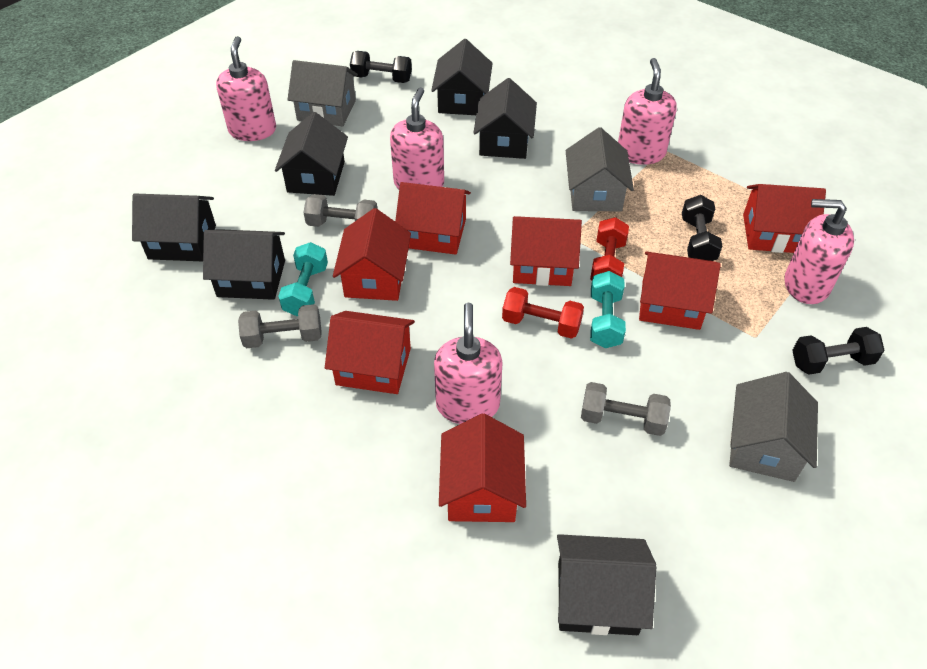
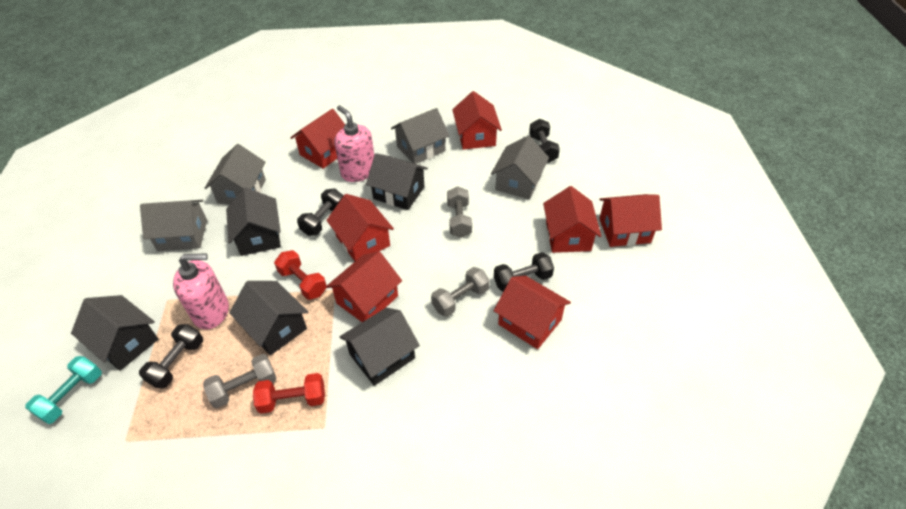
black dumbbell: 3 -> 4
black house: 6 -> 5
grey house: 3 -> 4
pink soap dispenser: 5 -> 2
turquoise dumbbell: 2 -> 1

